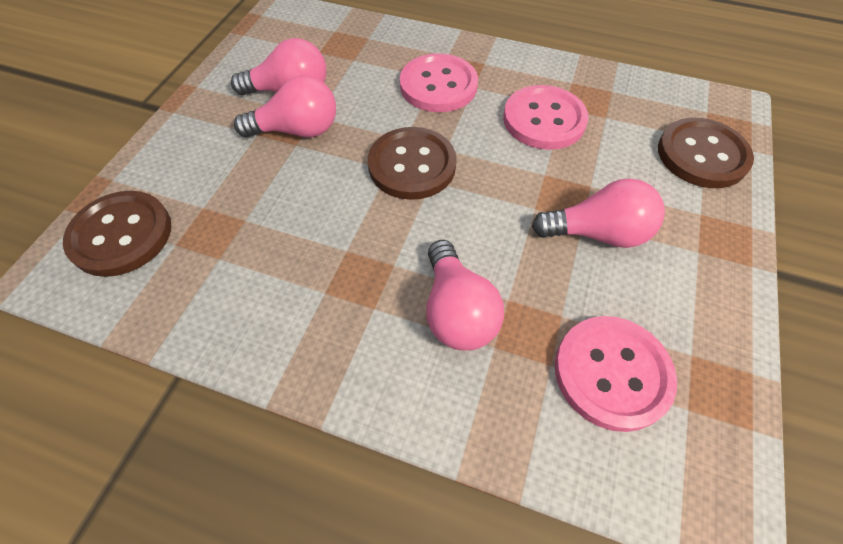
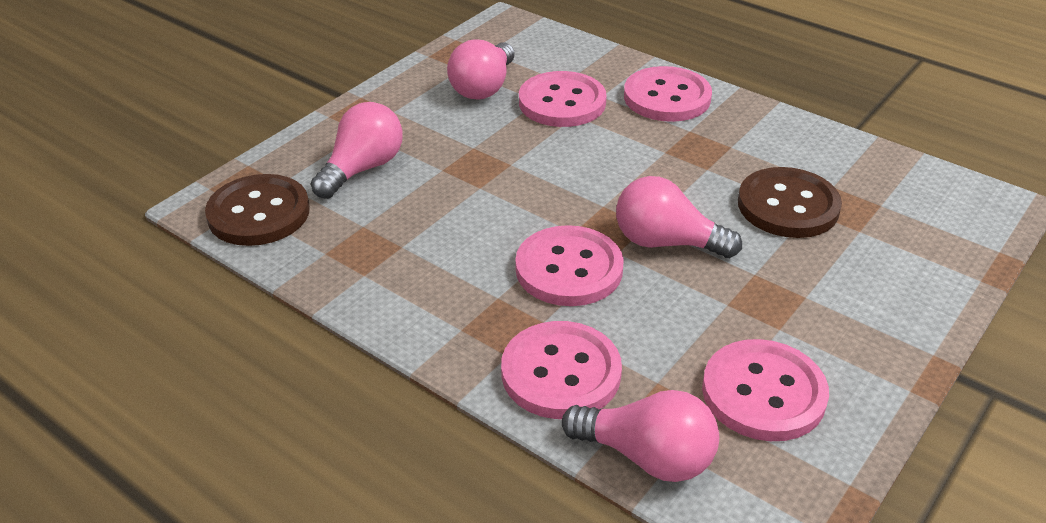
brown button: 3 -> 2
pink button: 3 -> 5

